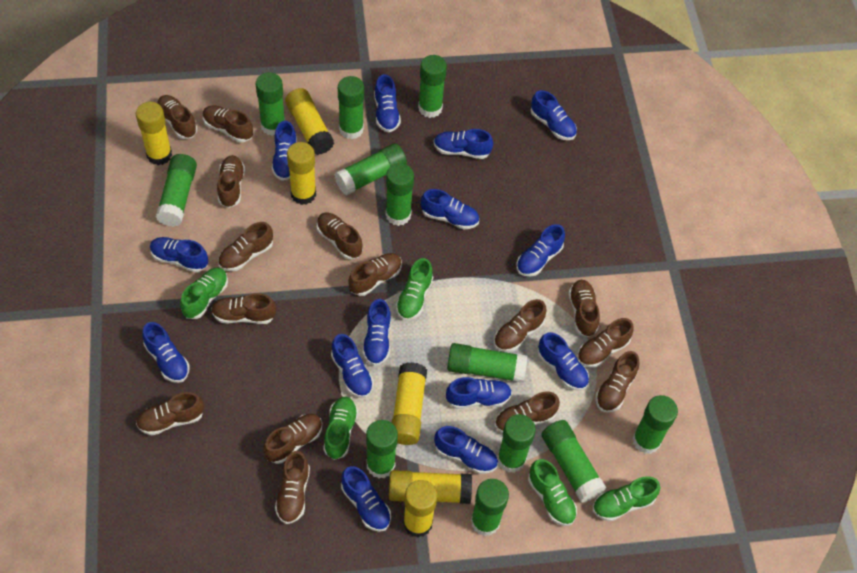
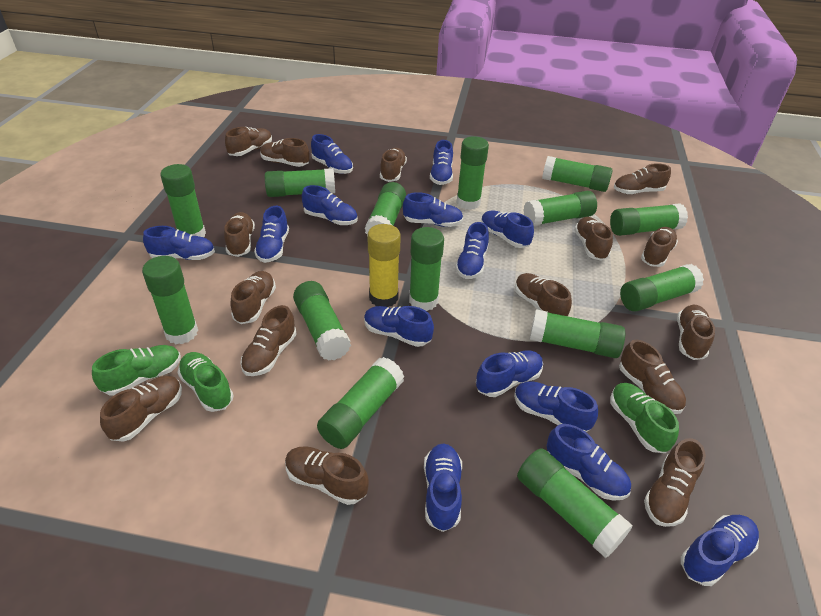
green glue stick: 12 -> 14
green shoe: 5 -> 3
yellow glue stick: 6 -> 1

